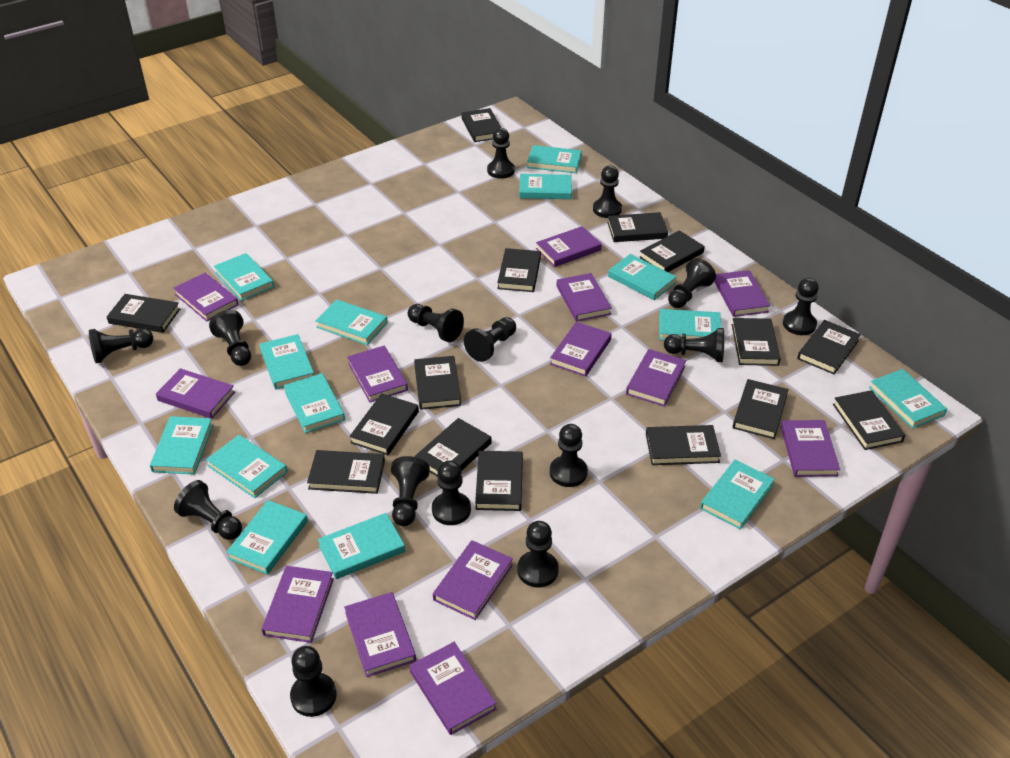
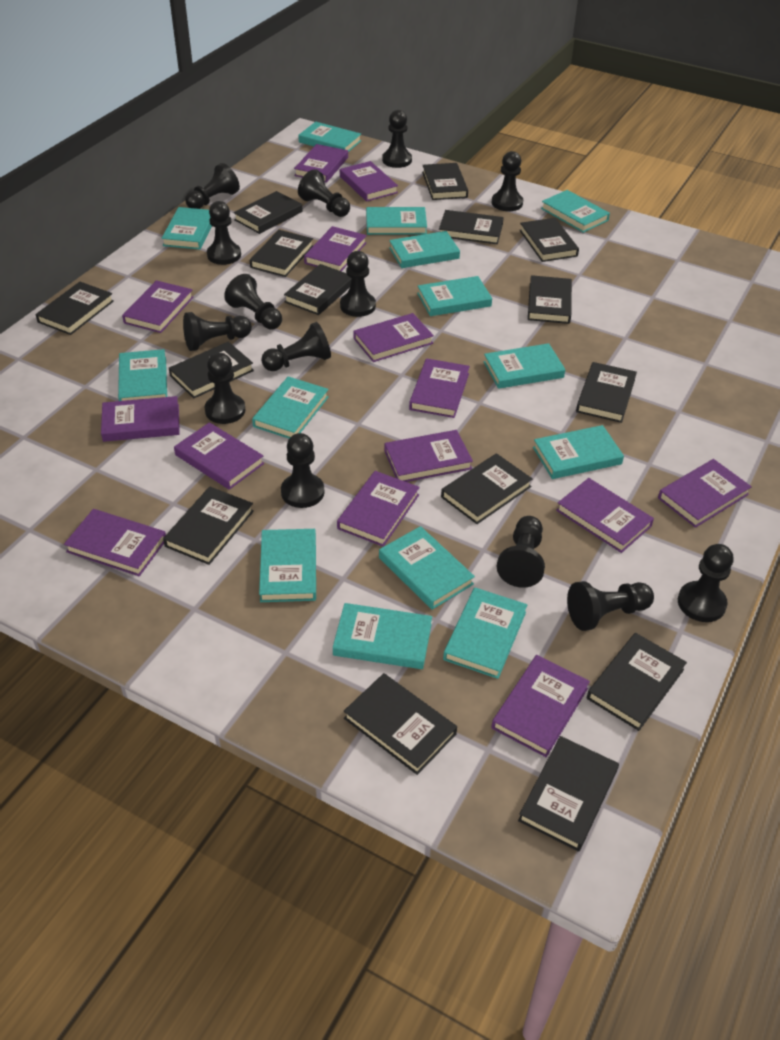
black pawn: 15 -> 14
purple book: 13 -> 14

